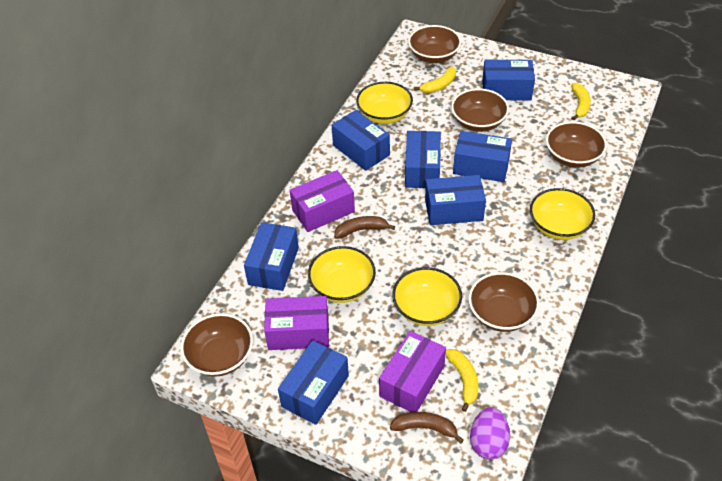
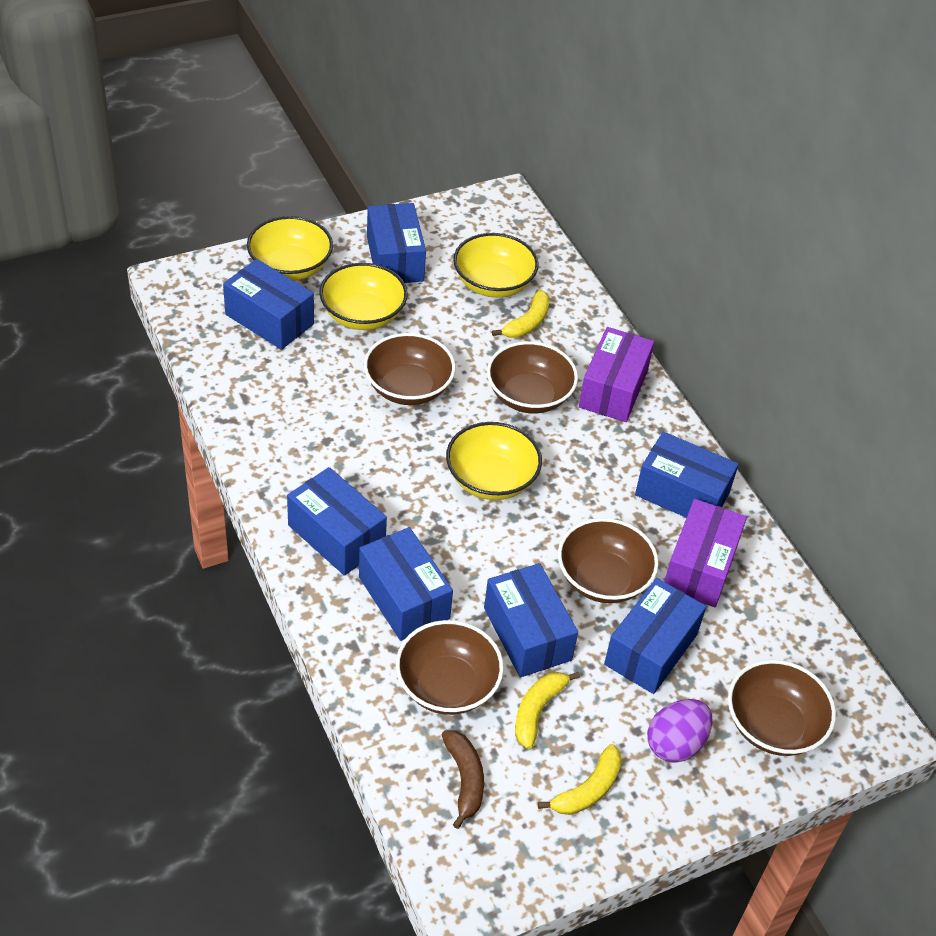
brown banana: 2 -> 1
purple box: 3 -> 2

